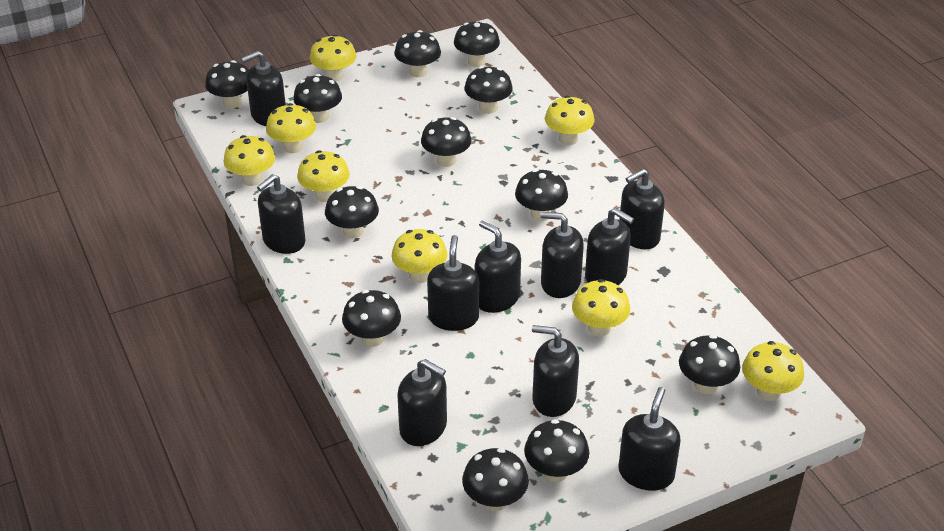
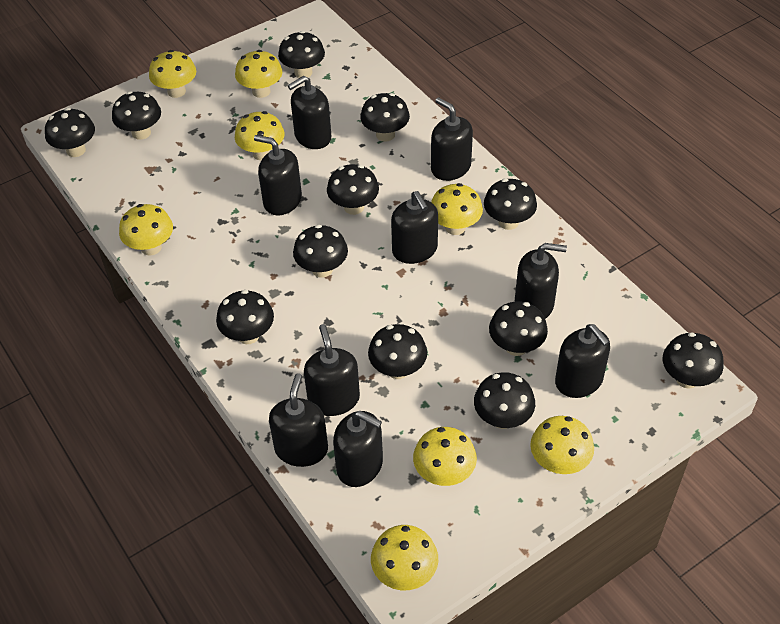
black soap dispenser: 10 -> 9

